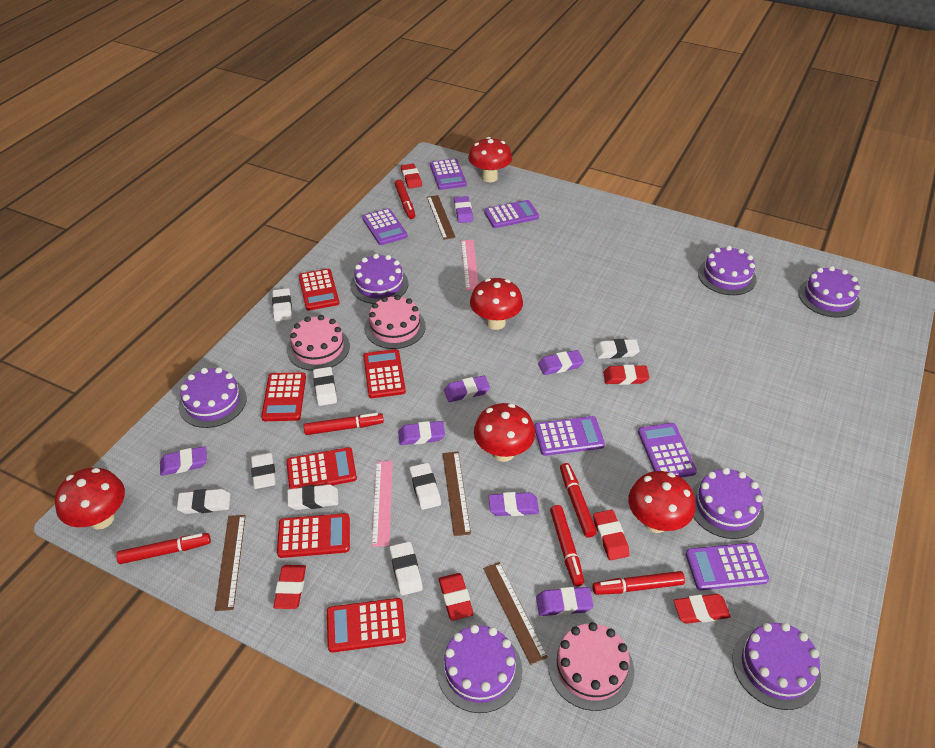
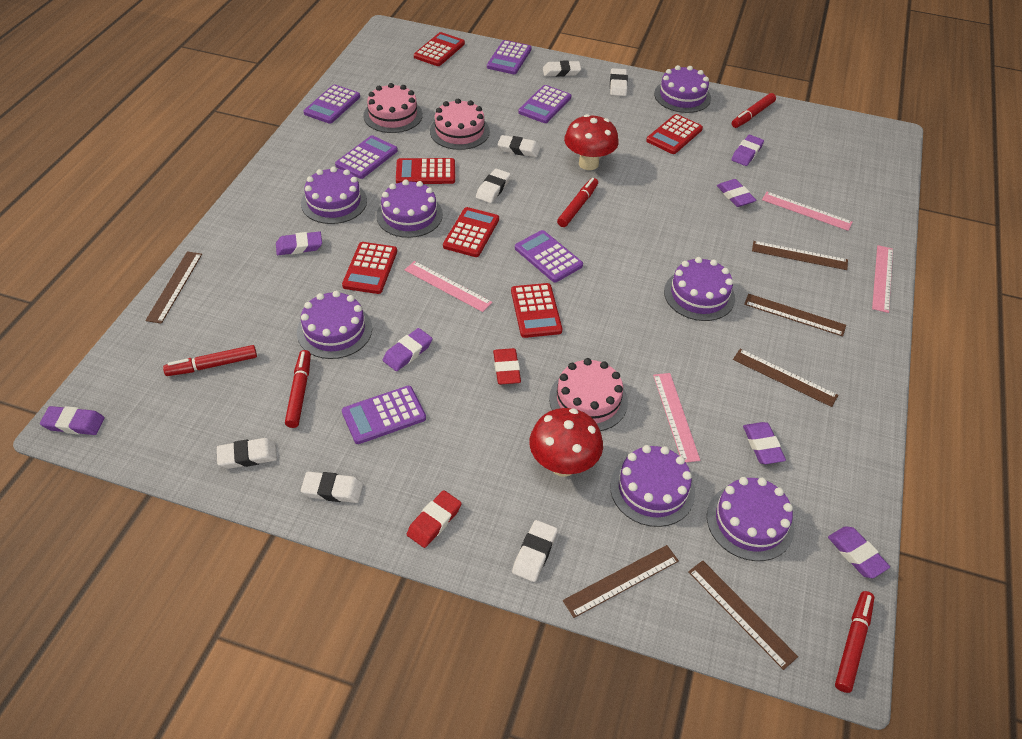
brown ruler: 4 -> 6
pink ruler: 2 -> 4
red eraser: 6 -> 2
red marker: 6 -> 5
red mushroom: 5 -> 2
white eraser: 8 -> 7

